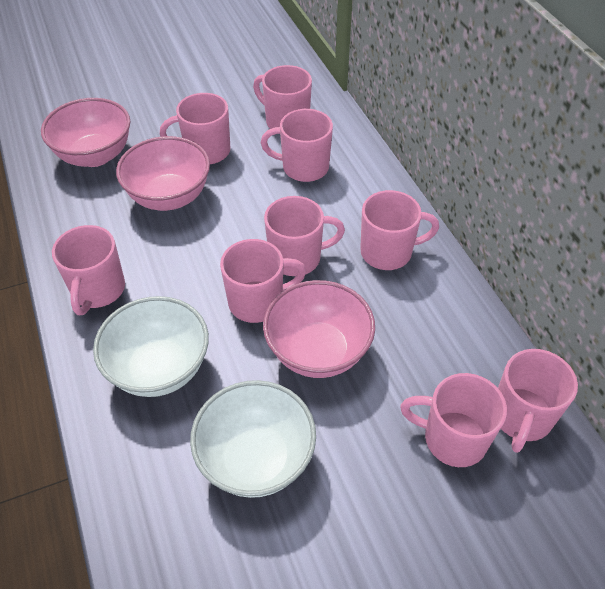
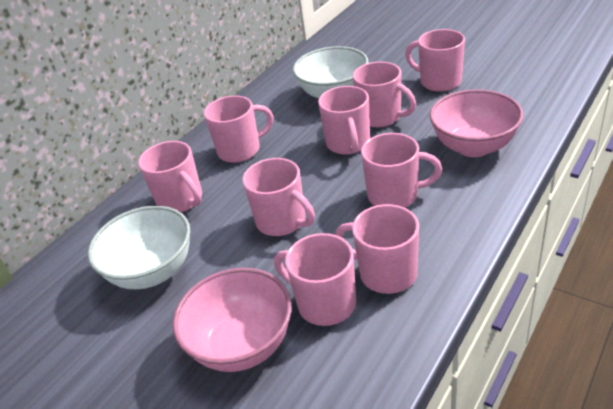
pink bowl: 3 -> 2

